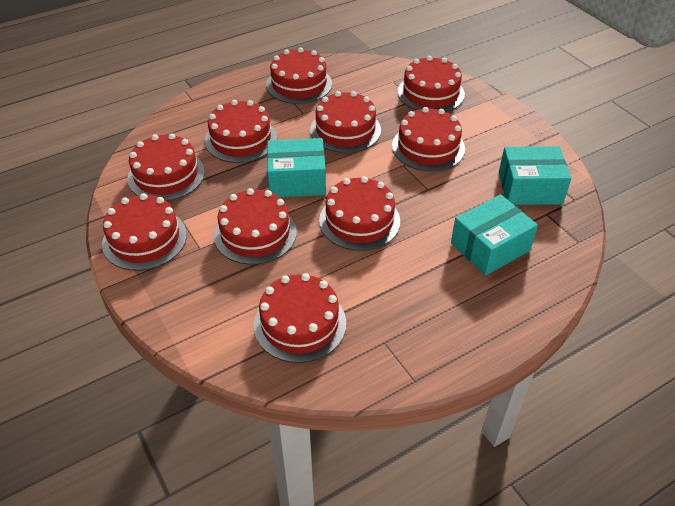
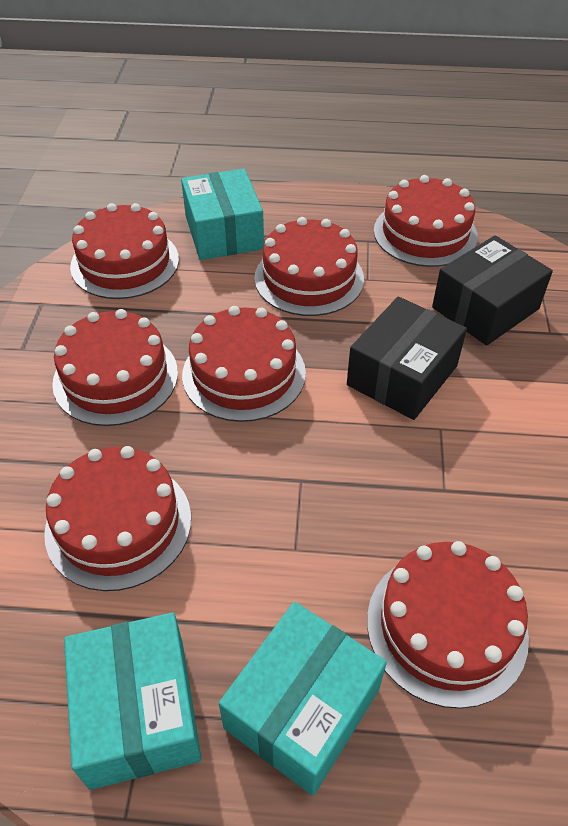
black box: 0 -> 2
red cake: 10 -> 7

